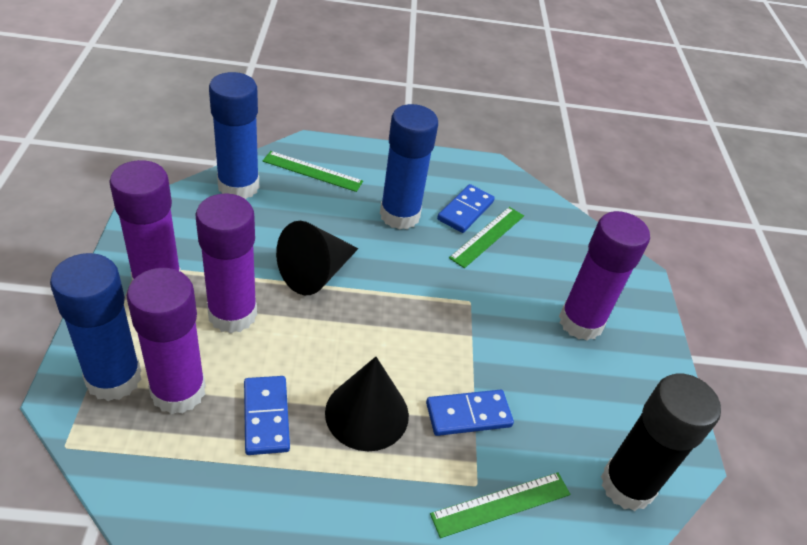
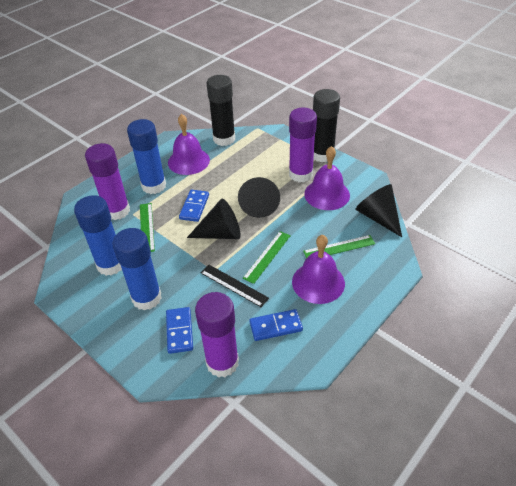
black cone: 2 -> 3
black glue stick: 1 -> 2
black ruler: 0 -> 1
purple bell: 0 -> 3
purple glue stick: 4 -> 3

